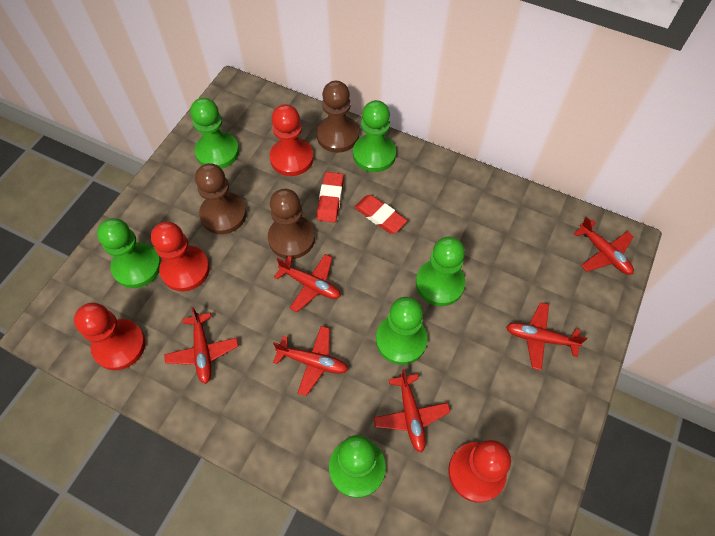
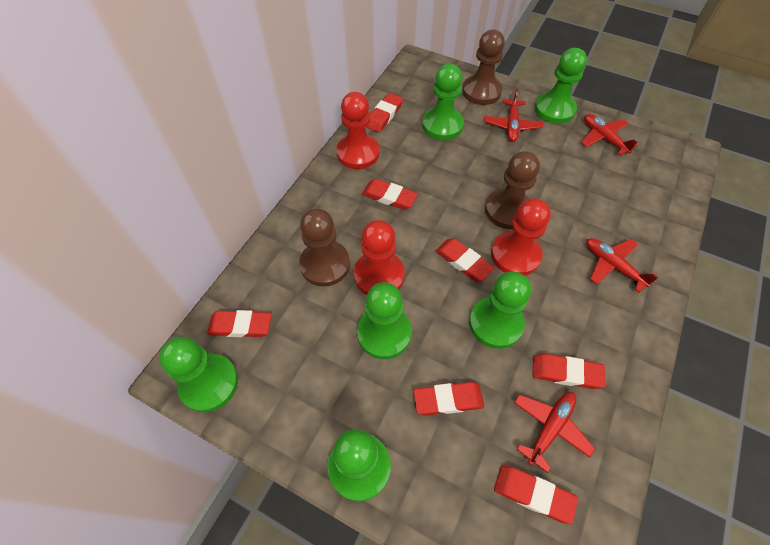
red eraser: 2 -> 7
red pawn: 4 -> 3
red plane: 6 -> 4

